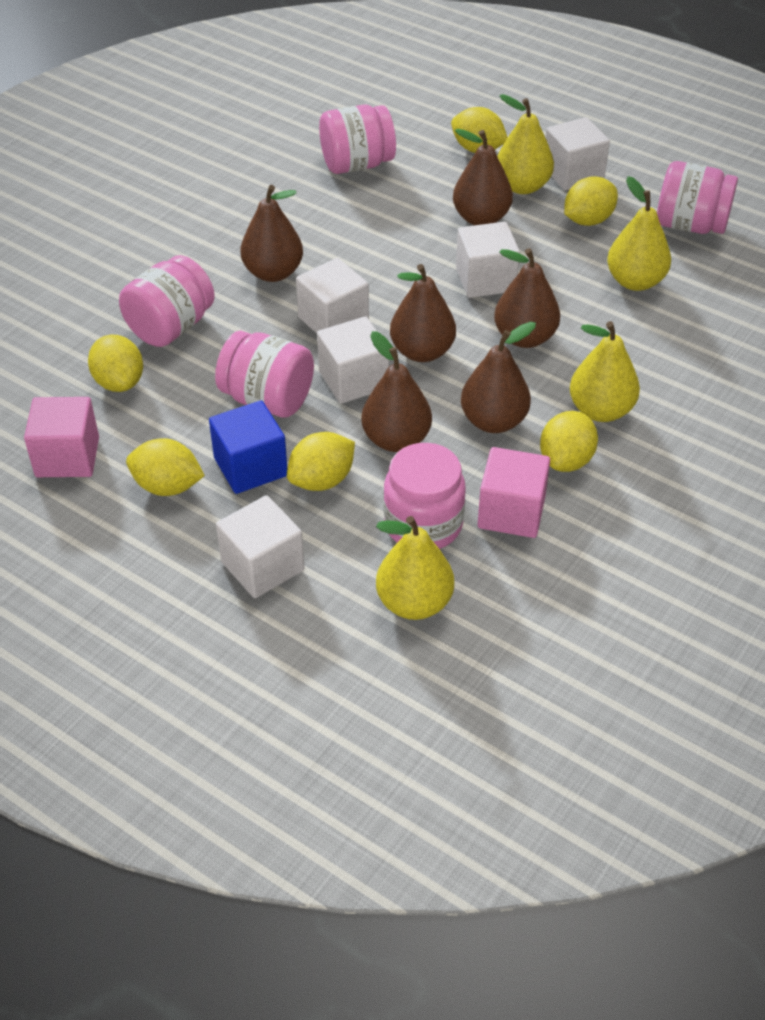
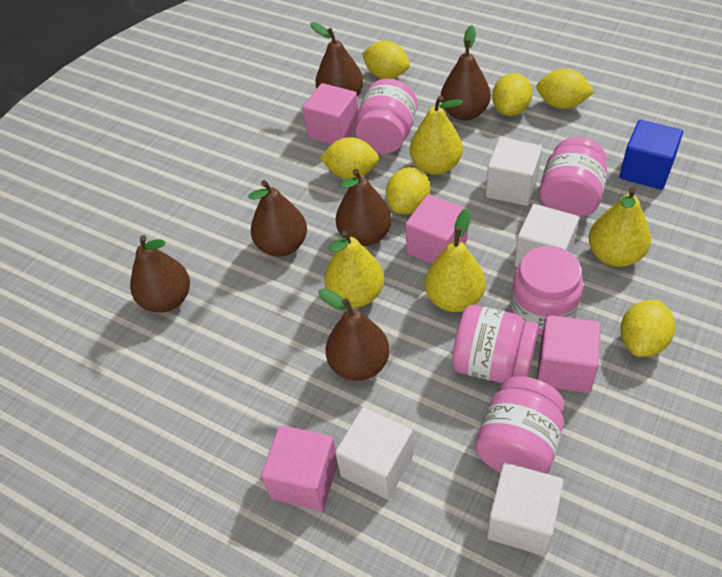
pink cube: 2 -> 4
white cube: 5 -> 4

